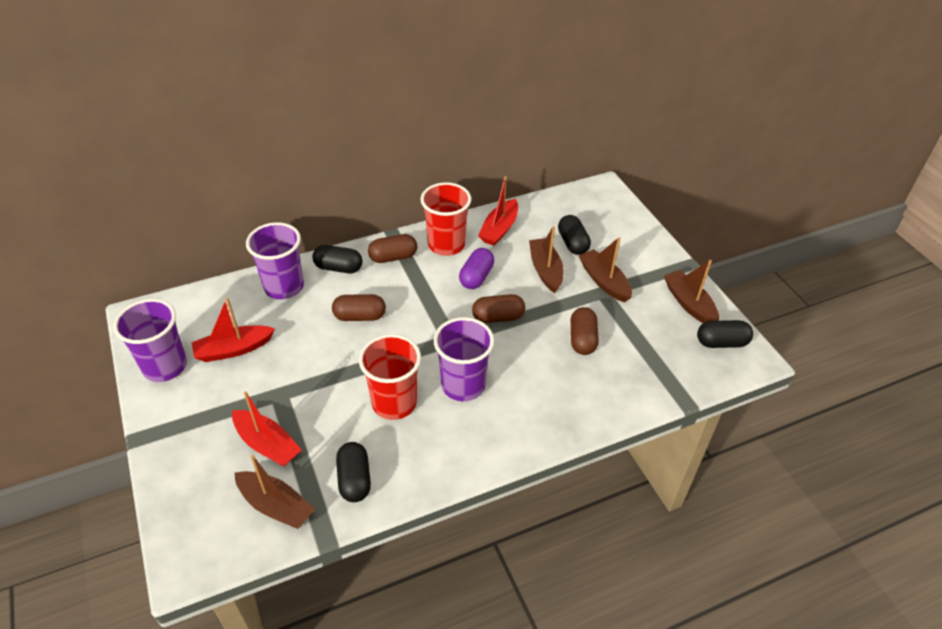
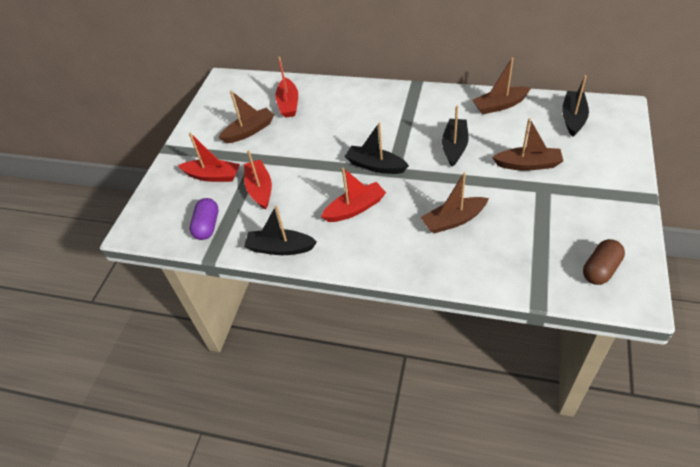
black boat: 0 -> 4
black capsule: 4 -> 0
brown capsule: 4 -> 1
purple cup: 3 -> 0
red boat: 3 -> 4
red cup: 2 -> 0

